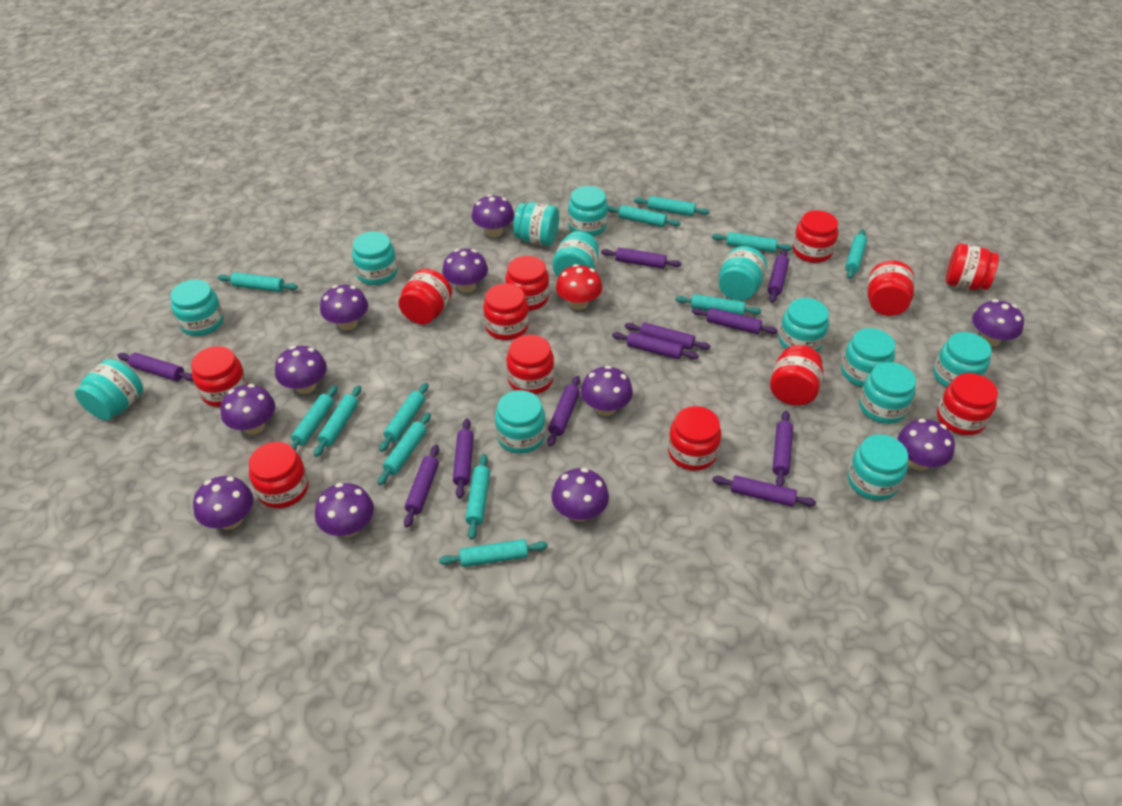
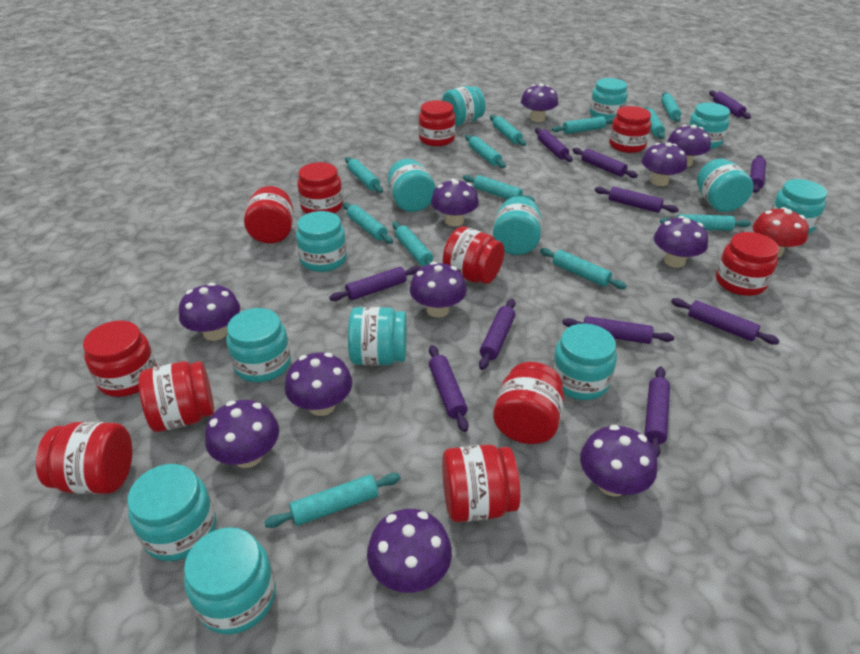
red jar: 12 -> 11

